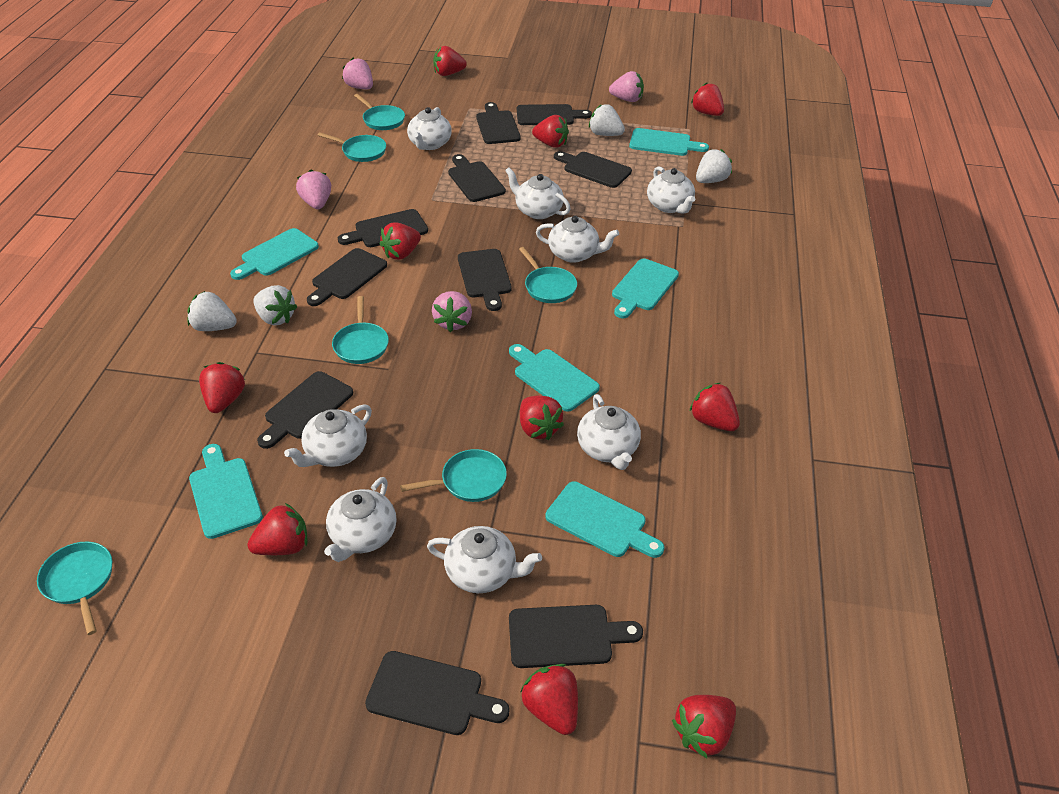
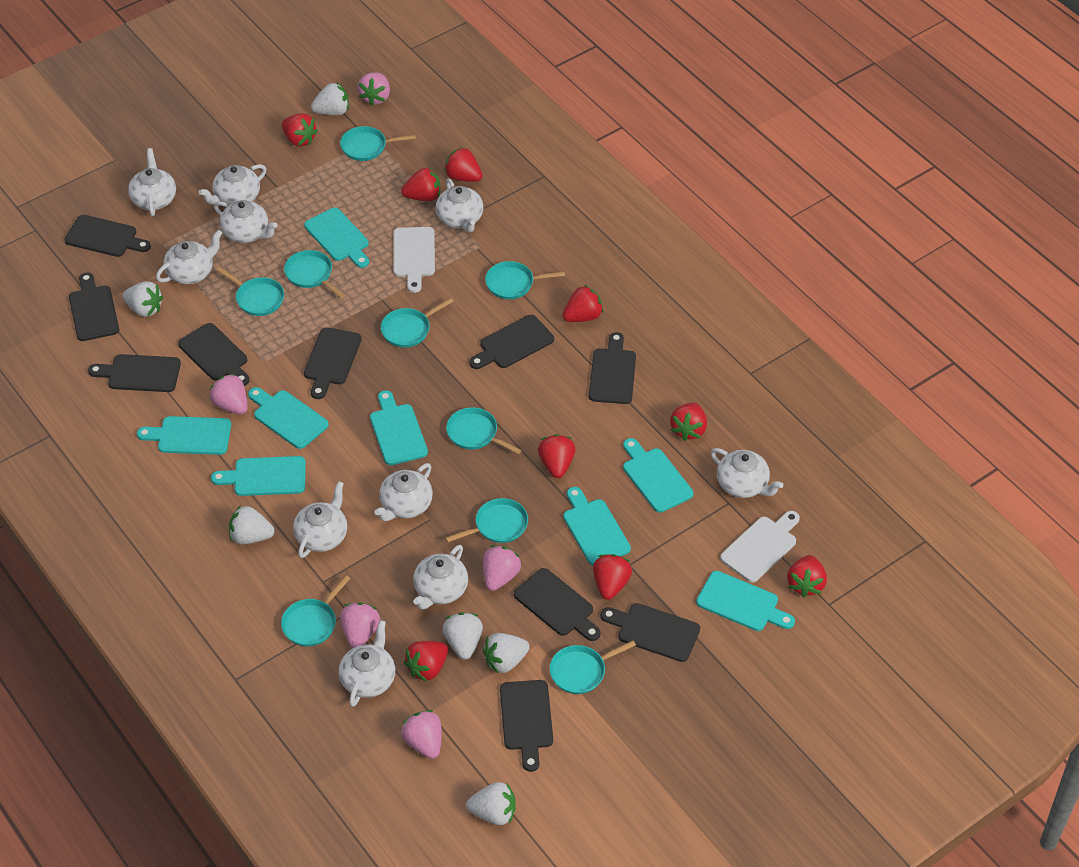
pink strawberry: 4 -> 5
red strawberry: 10 -> 9
turquoise cutting board: 6 -> 8
turquoise pan: 6 -> 9
white cutting board: 0 -> 2
white strawberry: 4 -> 6
white teapot: 8 -> 10

